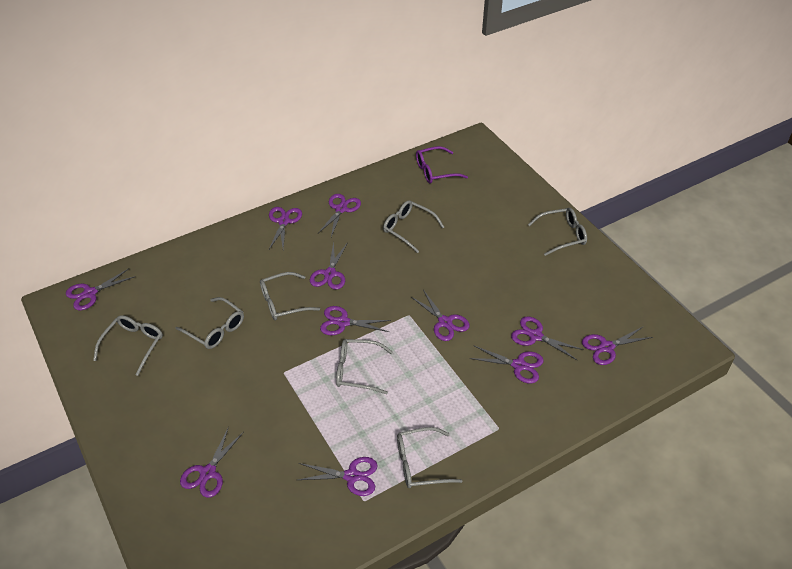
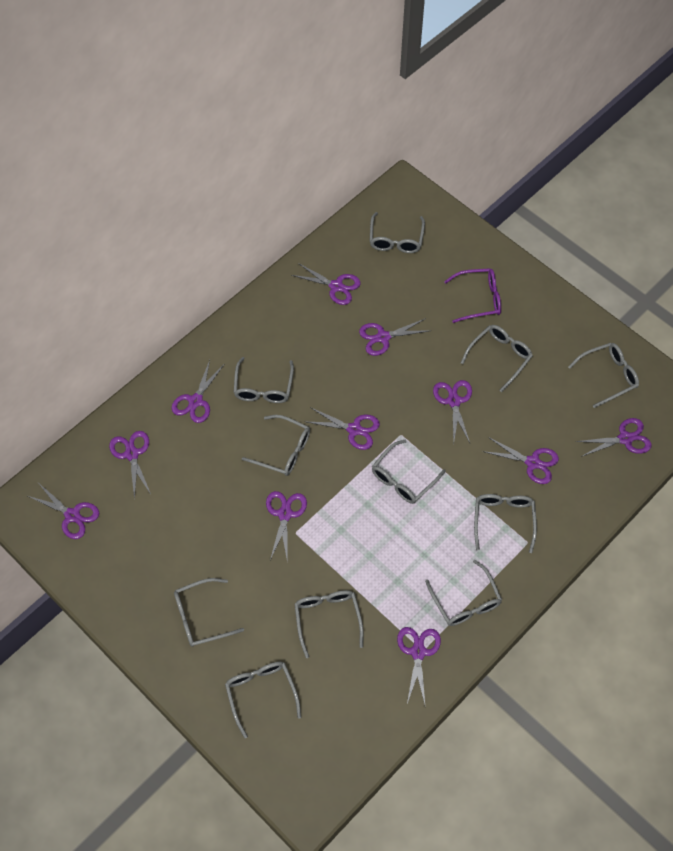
grey glasses: 7 -> 11

